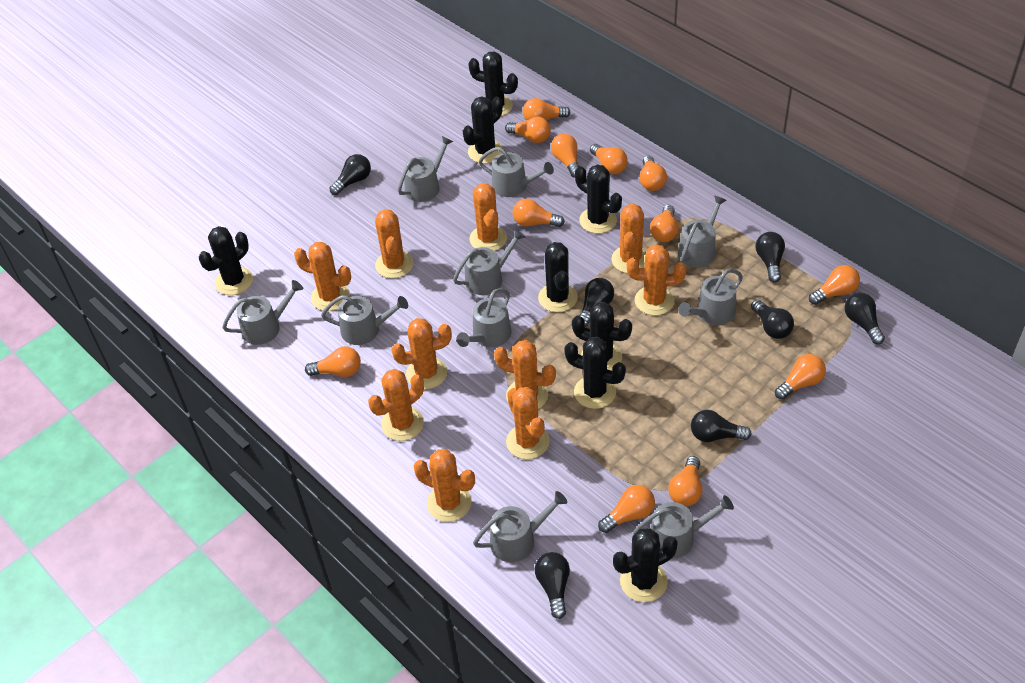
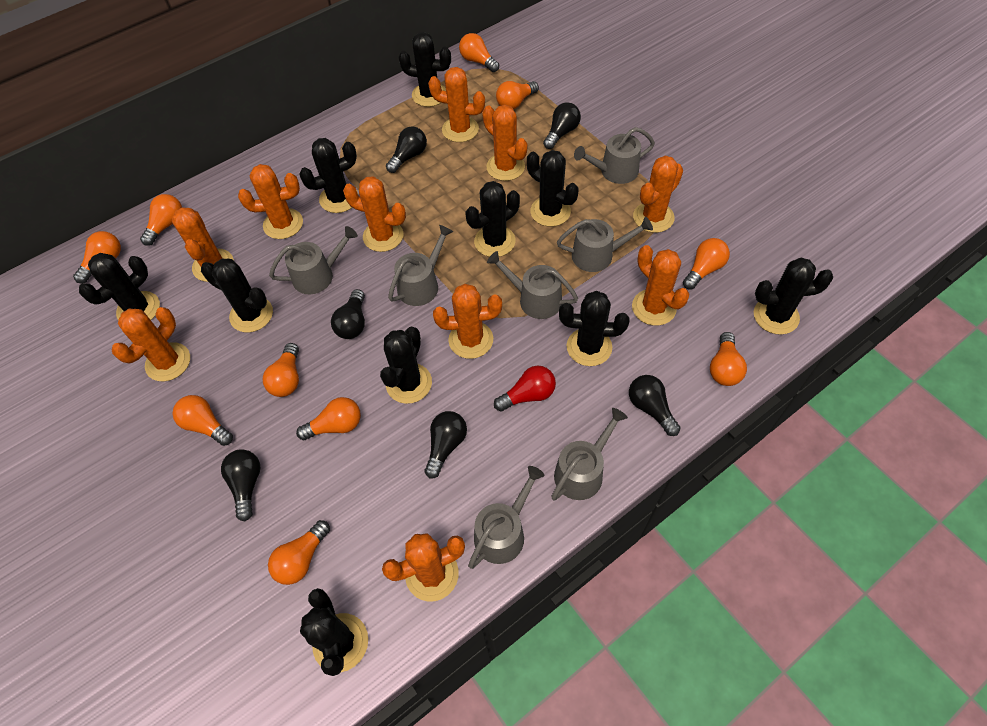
black cactus: 8 -> 10
black light bulb: 7 -> 6
grey watering can: 10 -> 7
orange light bulb: 12 -> 10
red light bulb: 0 -> 1

